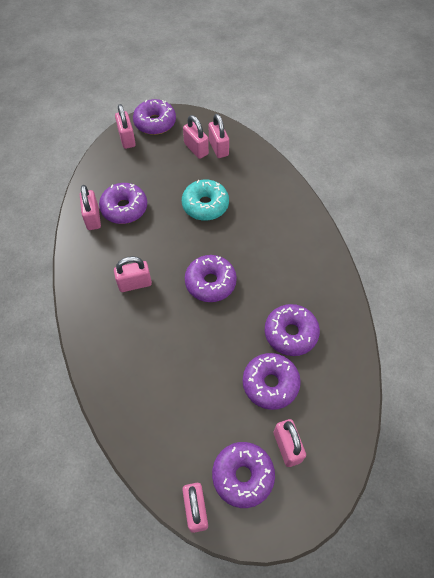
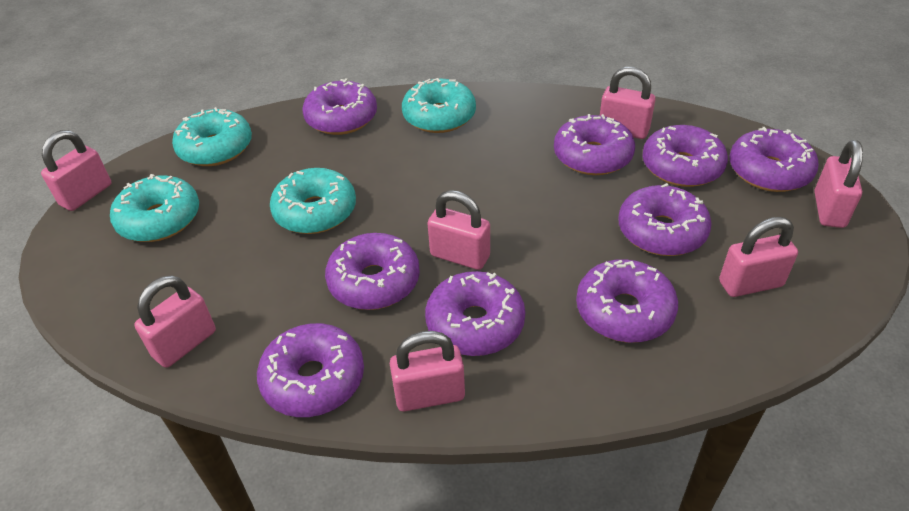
purple donut: 6 -> 9
turquoise donut: 1 -> 4

